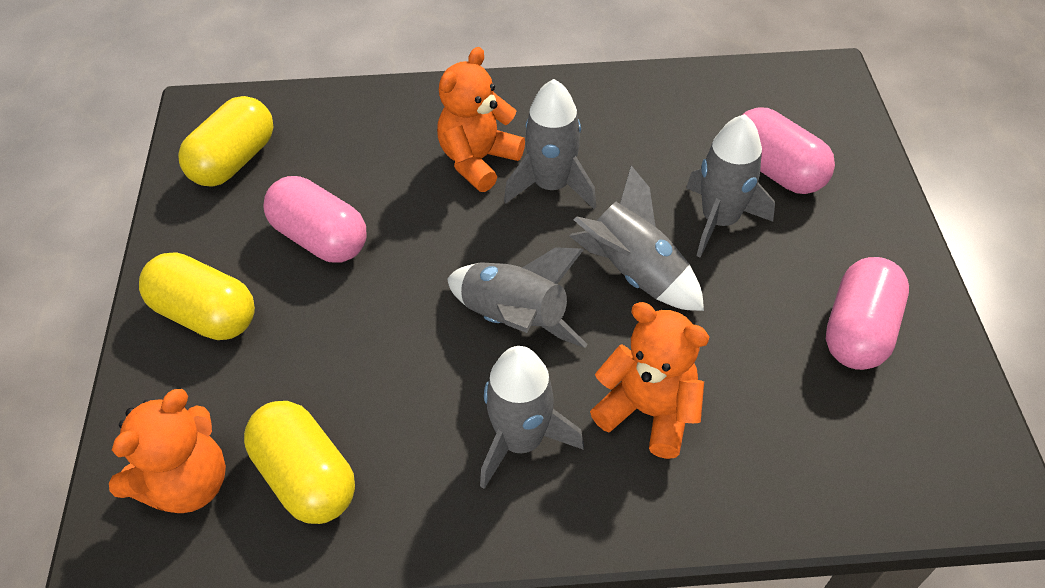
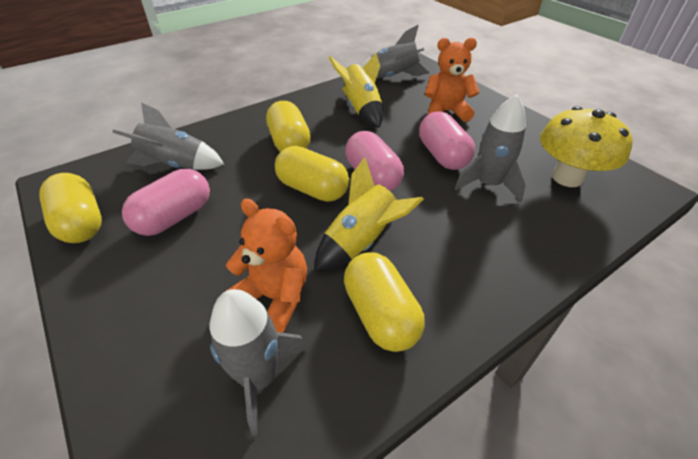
grey rocket: 5 -> 4
orange teddy bear: 3 -> 2
yellow capsule: 3 -> 4
yellow mushroom: 0 -> 1
yellow rocket: 0 -> 2

